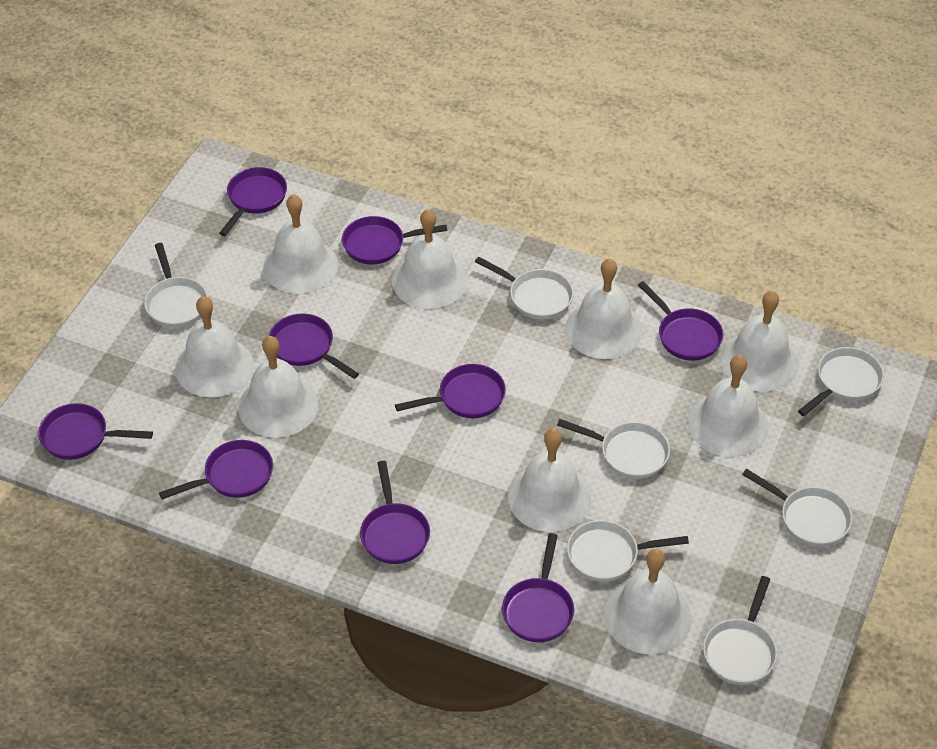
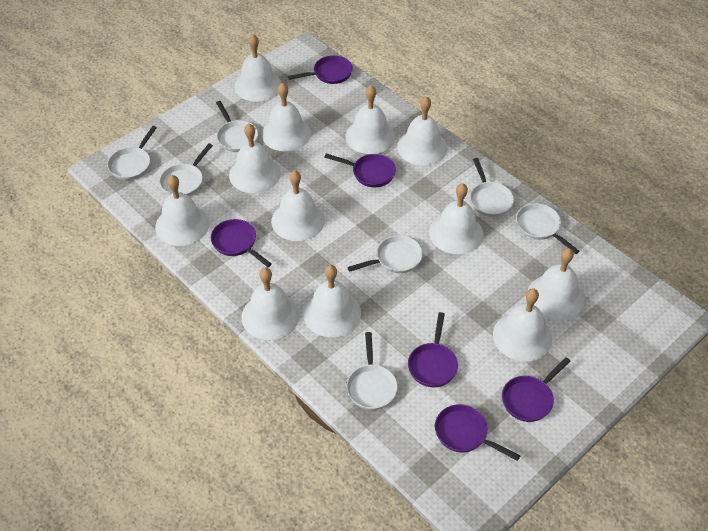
purple pan: 9 -> 6
white bell: 9 -> 12

